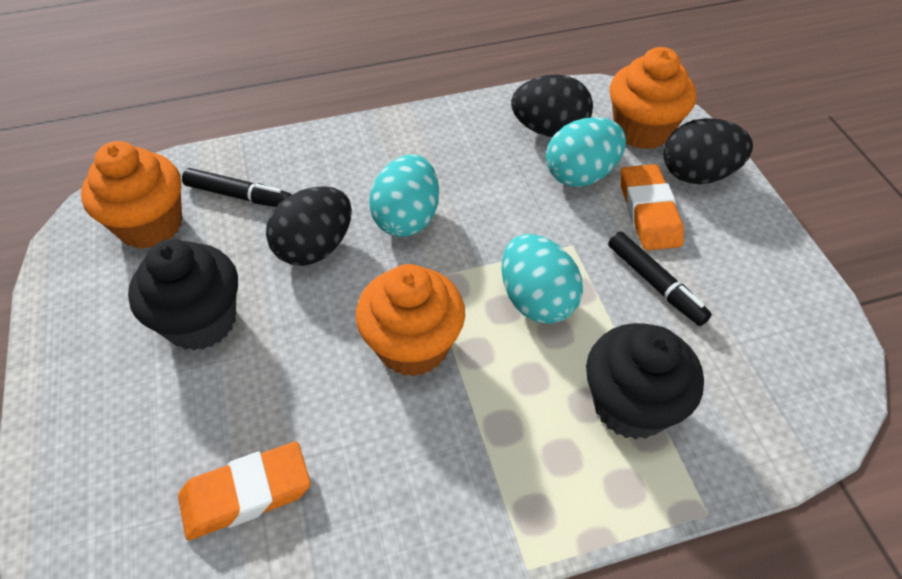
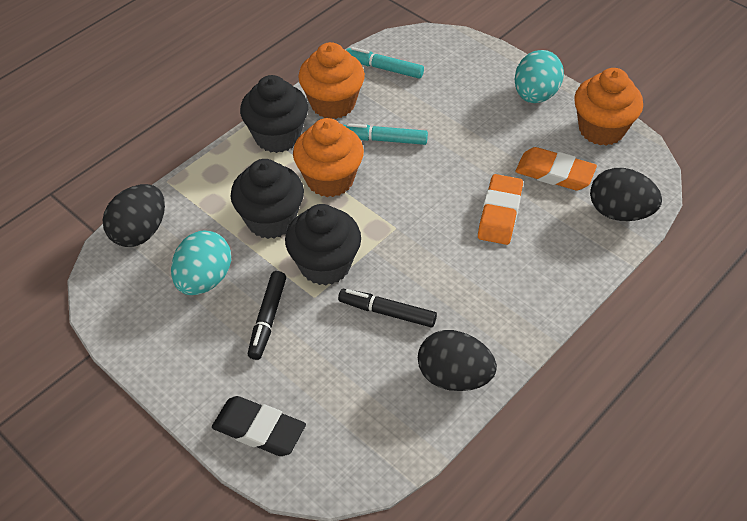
black cupcake: 2 -> 3
black eraser: 0 -> 1
turquoise egg: 3 -> 2
turquoise marker: 0 -> 2

